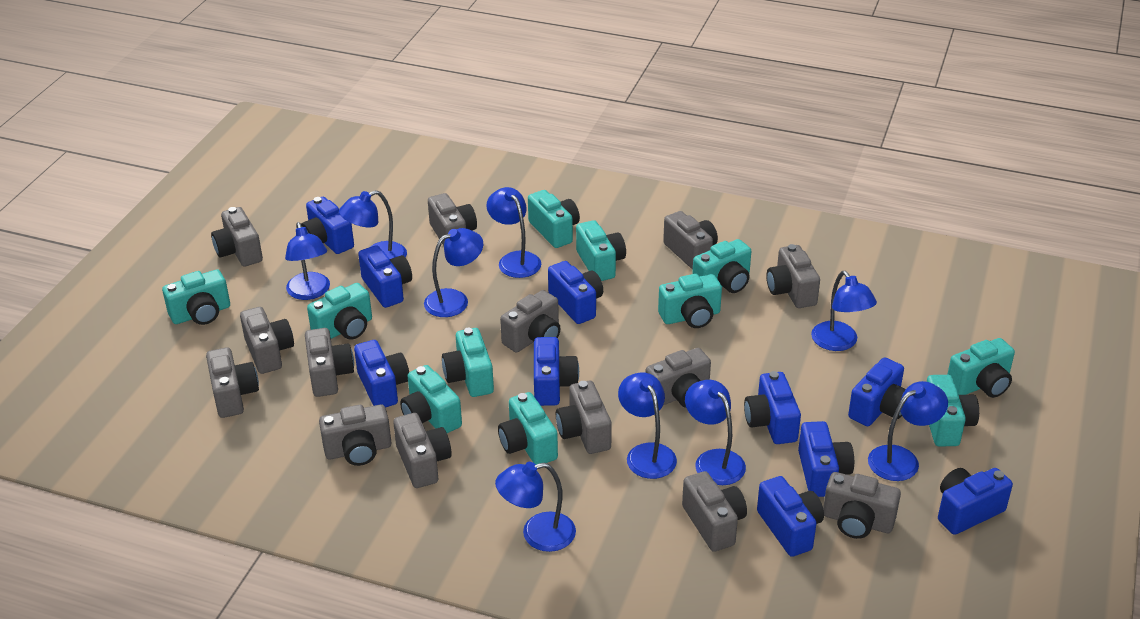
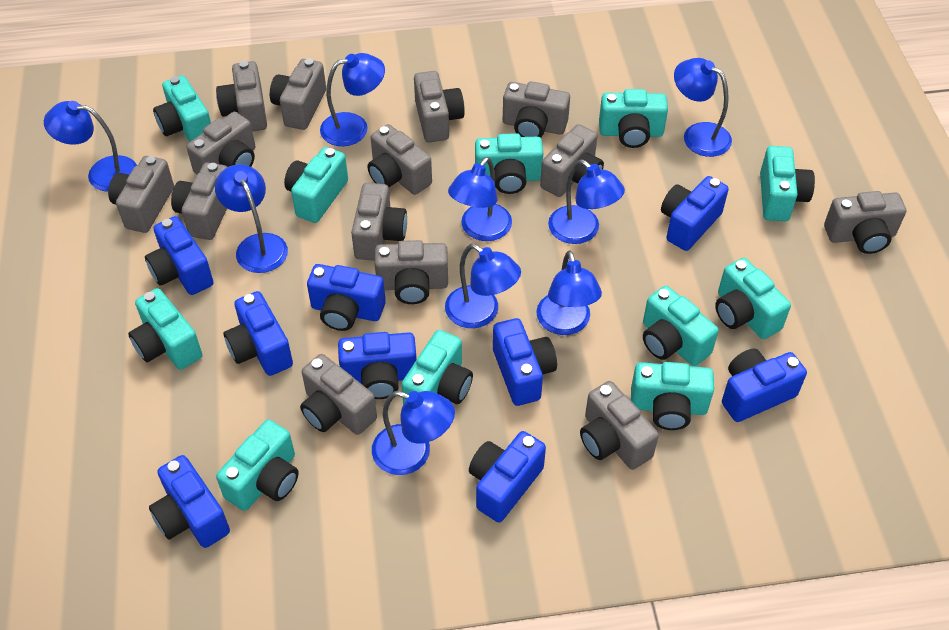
blue camera: 10 -> 9

